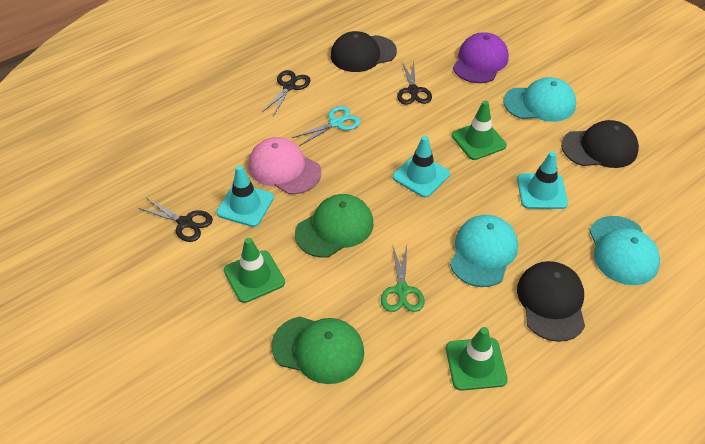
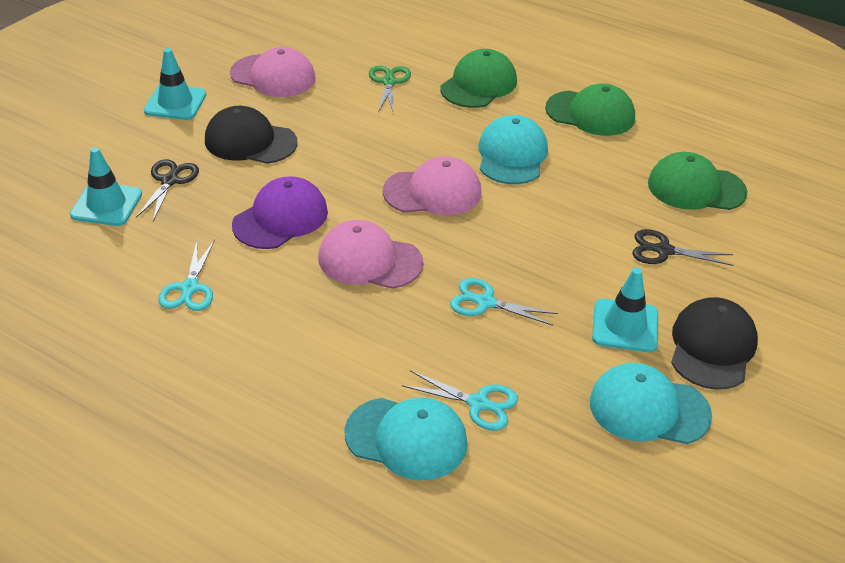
black cap: 3 -> 2
black scissors: 3 -> 2
green cap: 2 -> 3
green traffic cone: 3 -> 0
pink cap: 1 -> 3
turquoise scissors: 1 -> 3

